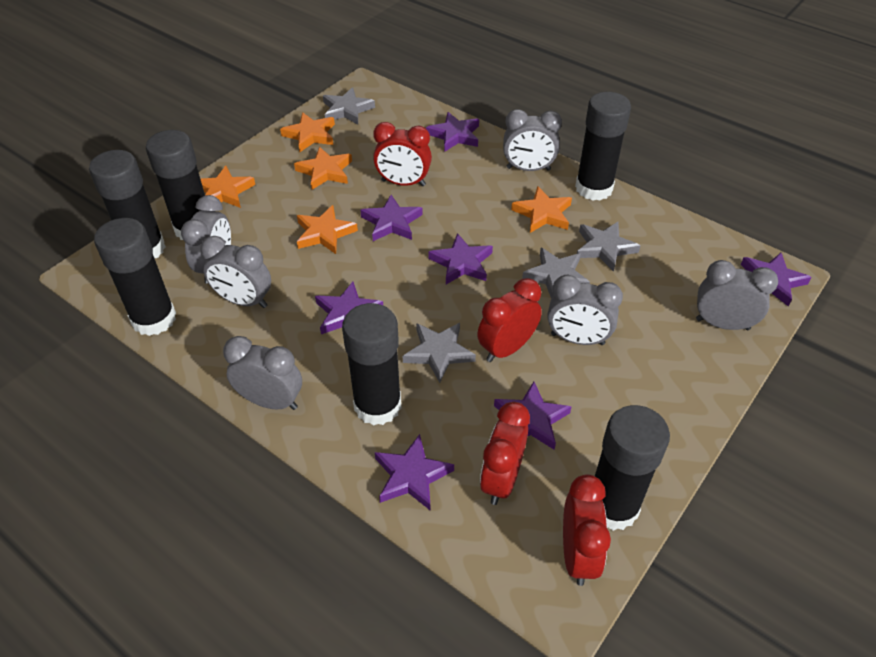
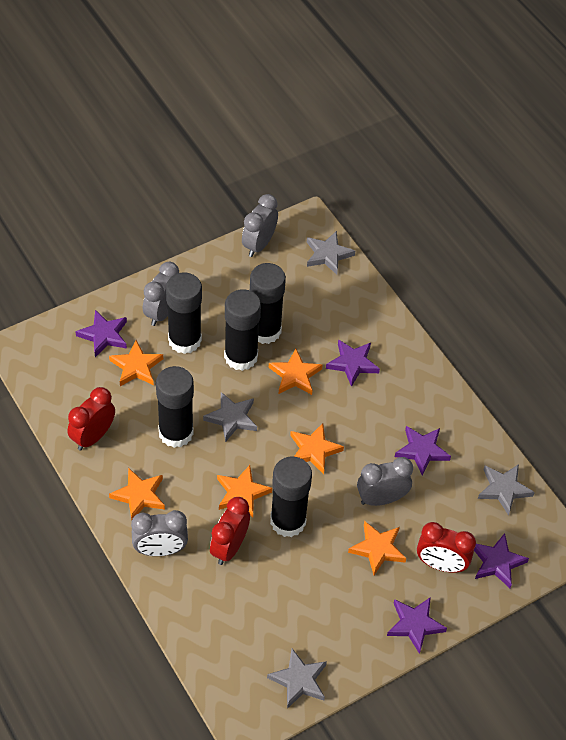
black glue stick: 6 -> 5
grey clock: 6 -> 4
orange star: 5 -> 6
purple star: 7 -> 5
red clock: 4 -> 3

